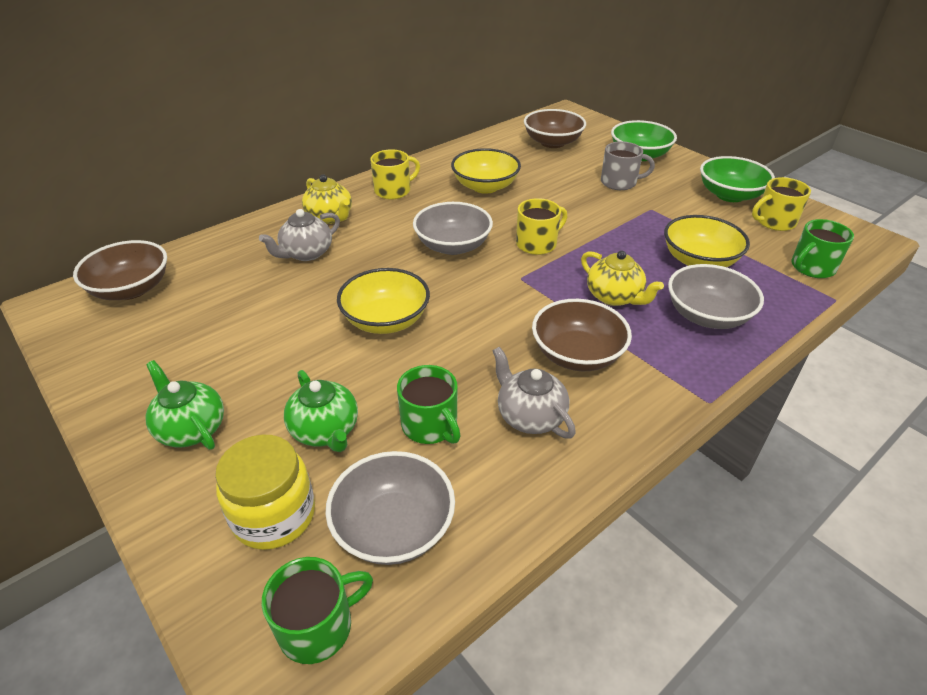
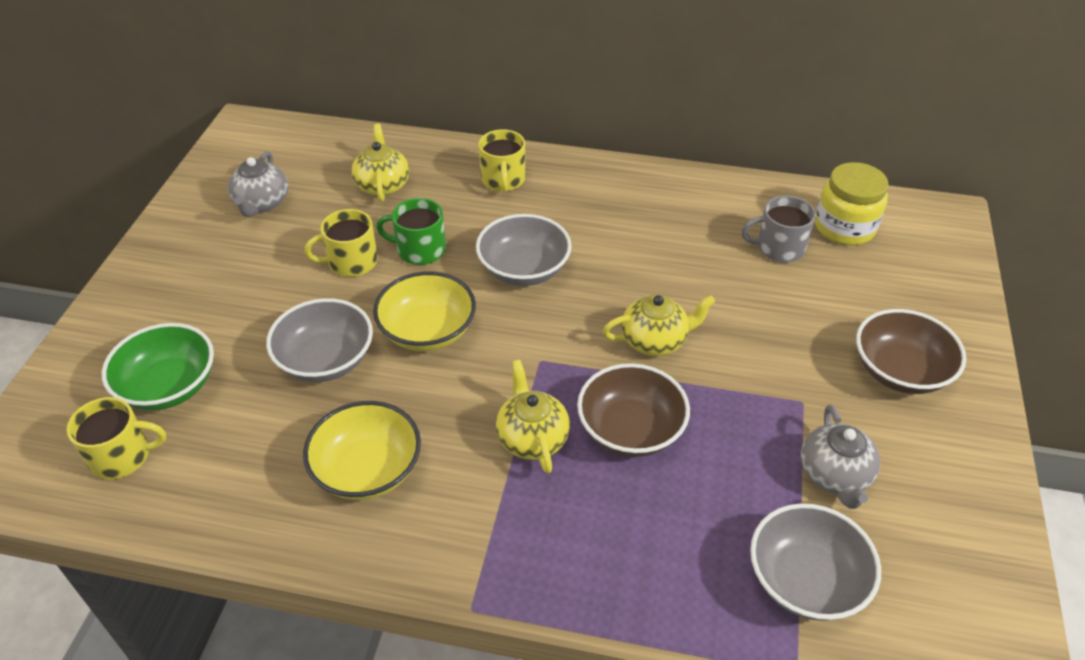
brown bowl: 3 -> 2
green bowl: 2 -> 1
green mug: 3 -> 1
green teapot: 2 -> 0
yellow bowl: 3 -> 2
yellow teapot: 2 -> 3

